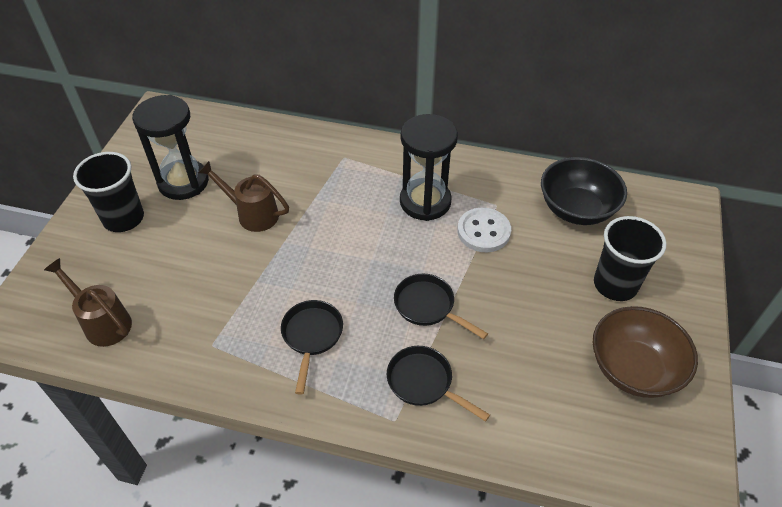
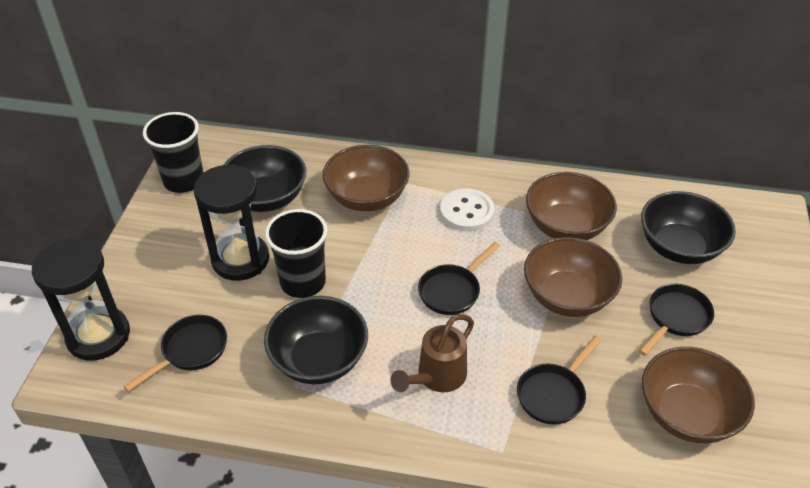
black bowl: 1 -> 3
black pan: 3 -> 4
brown bowl: 1 -> 4
brown watering can: 2 -> 1

